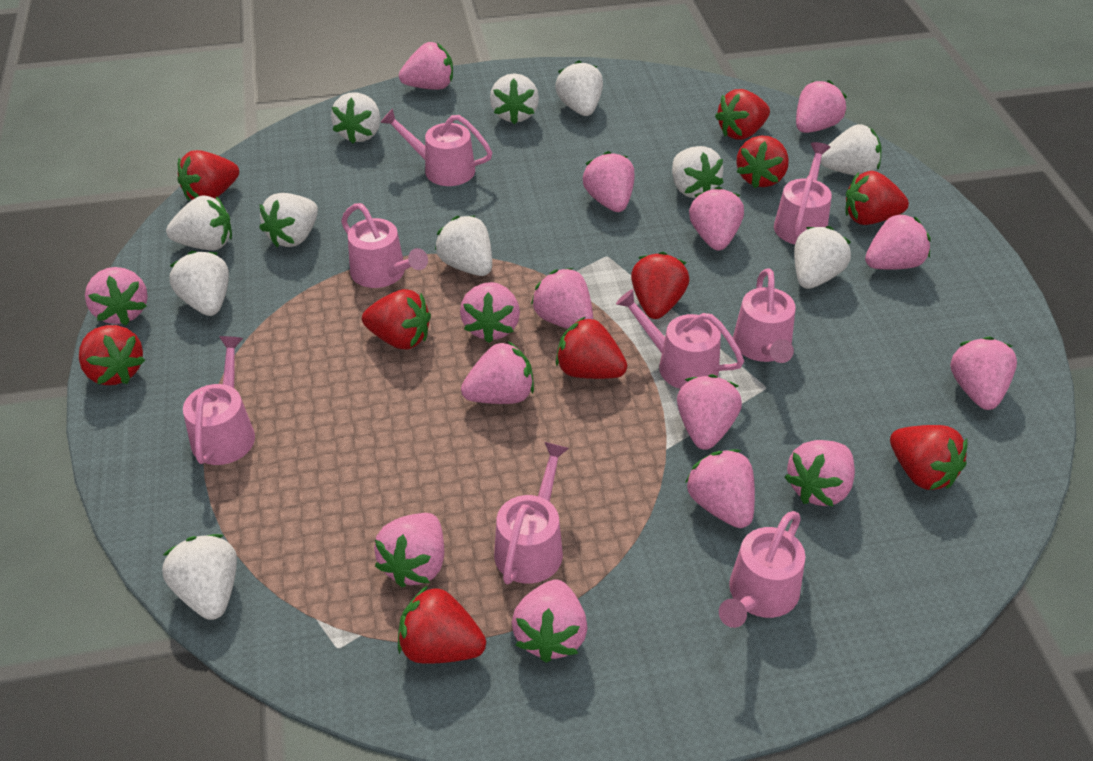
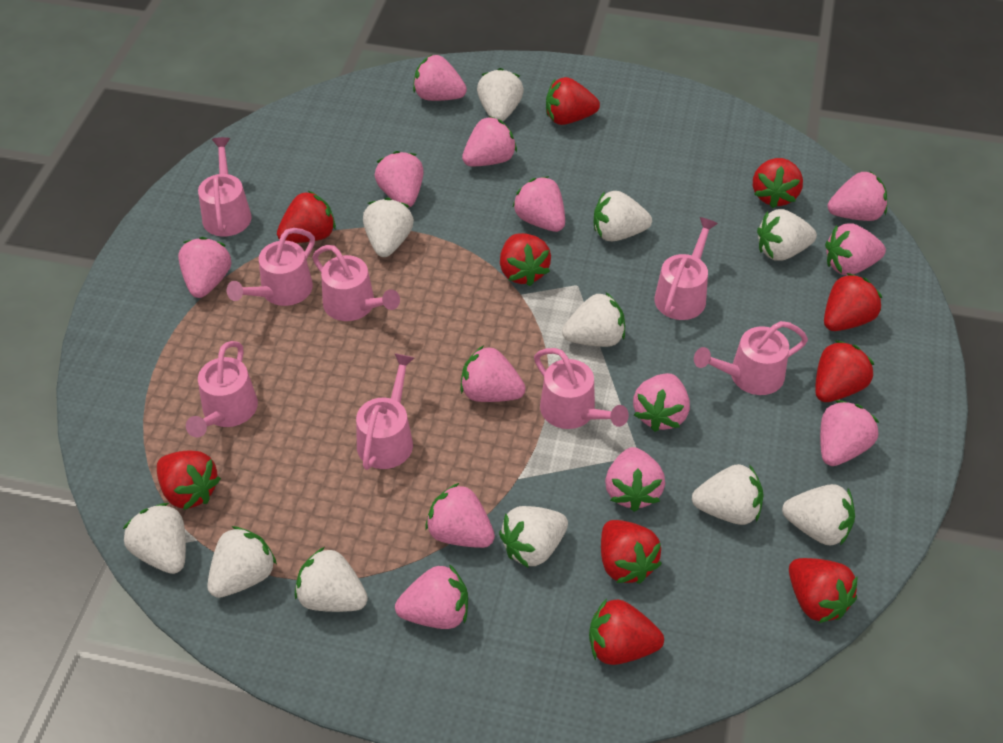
pink strawberry: 15 -> 13

